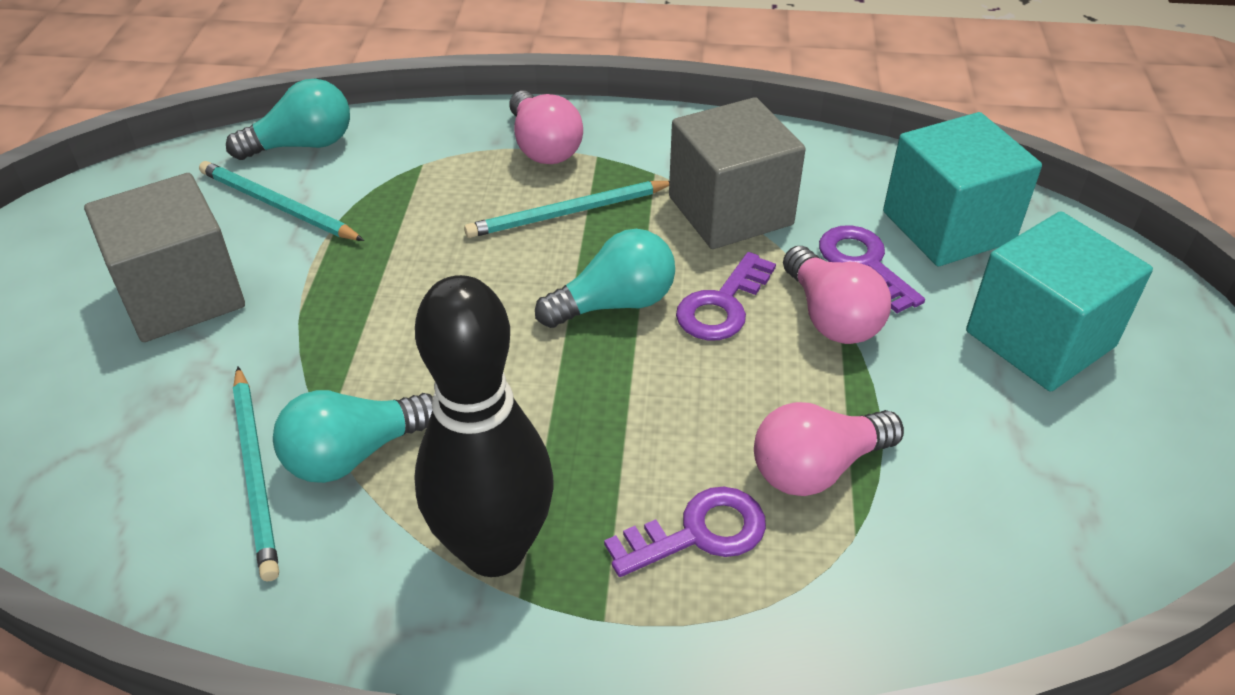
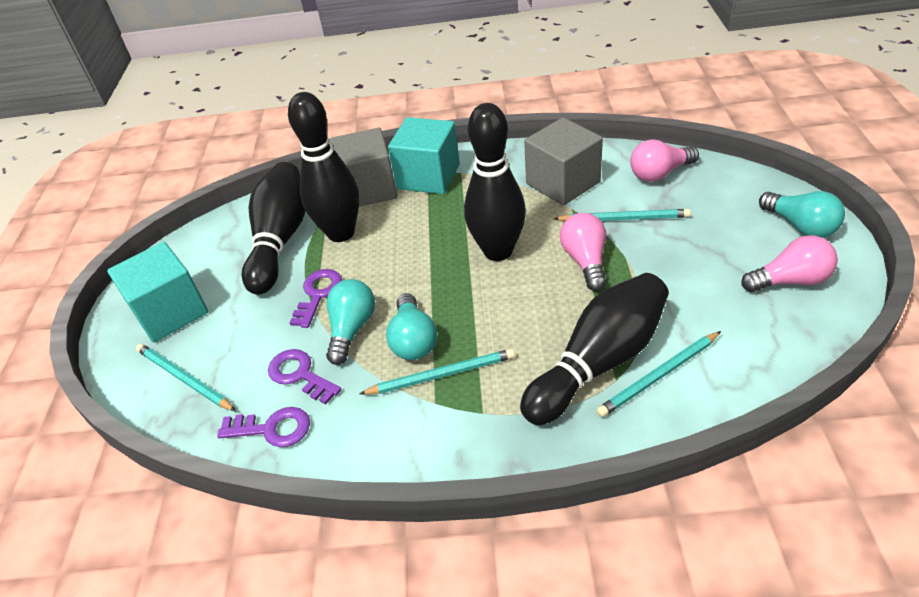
black bowling pin: 1 -> 4
turquoise pencil: 3 -> 4

